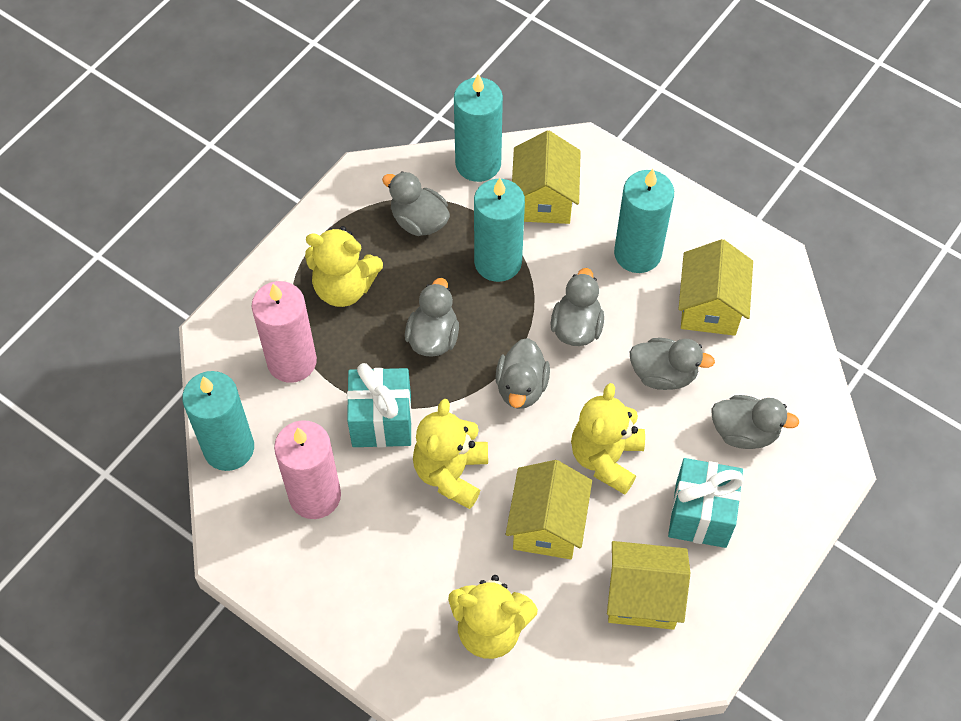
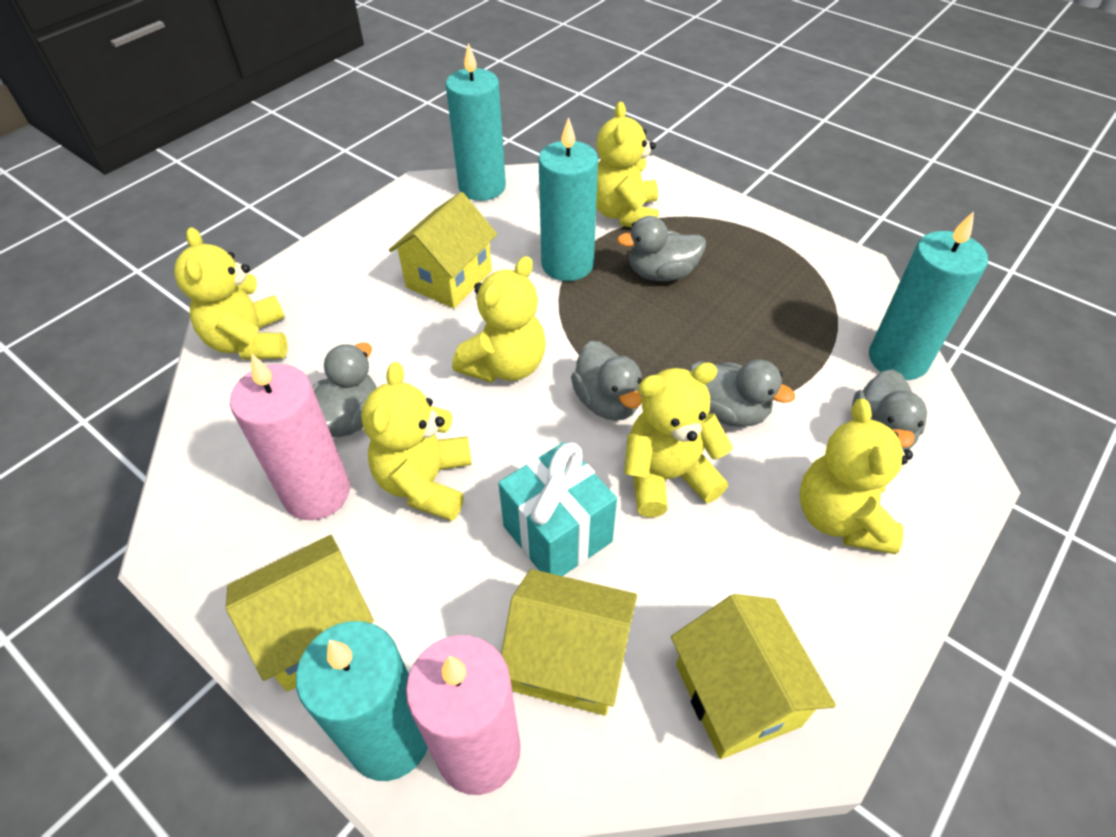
grey duck: 6 -> 5
turquoise gift: 2 -> 1
yellow teddy bear: 4 -> 6

